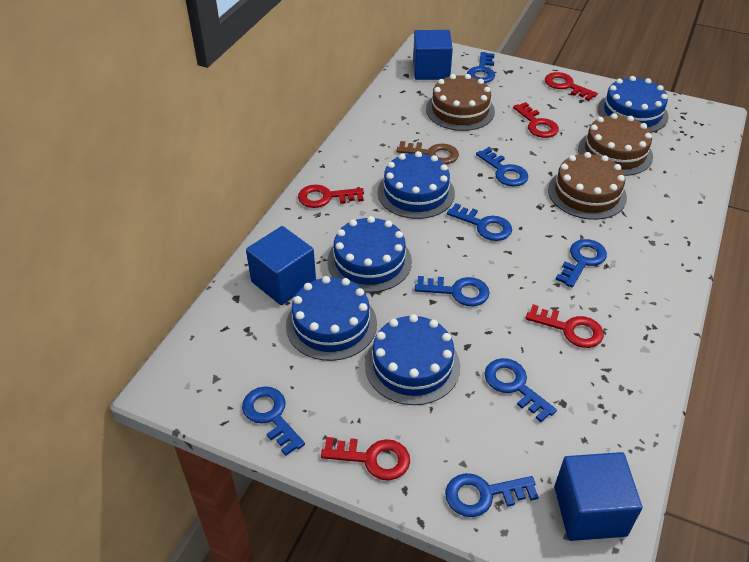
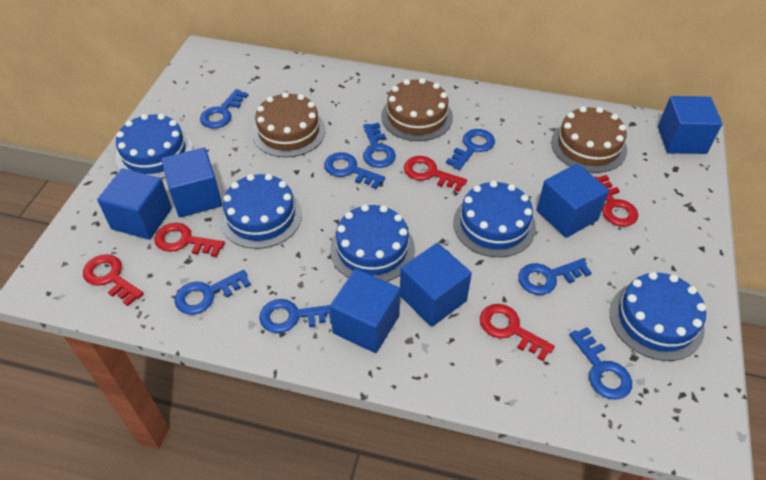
blue cube: 3 -> 6
brown key: 1 -> 0

